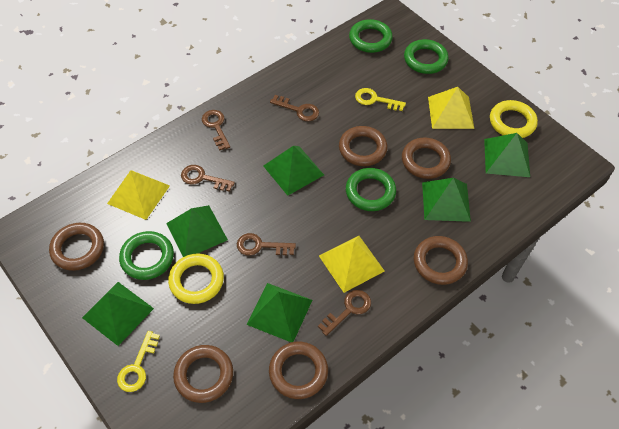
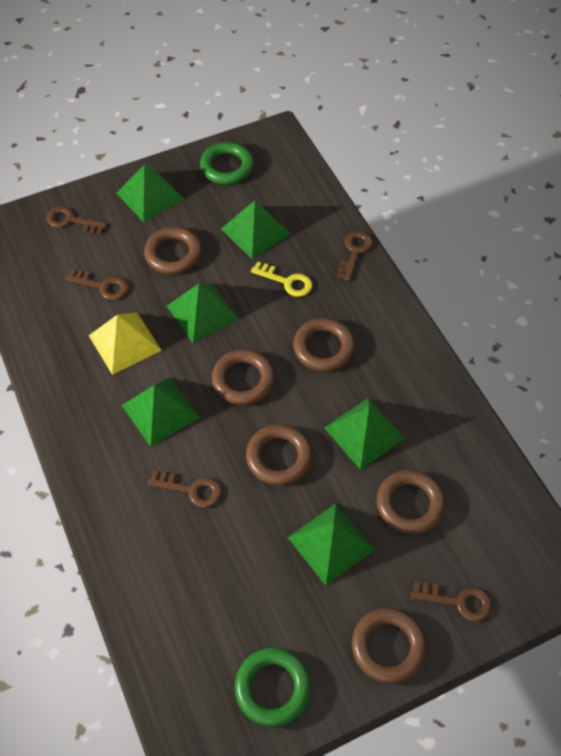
green ring: 4 -> 2
yellow key: 2 -> 1
yellow pyramid: 3 -> 1
yellow ring: 2 -> 0

